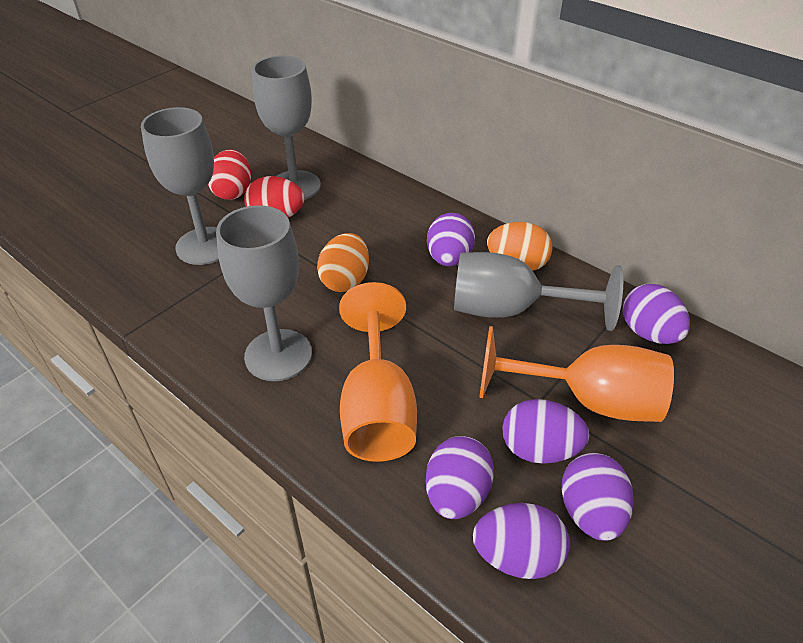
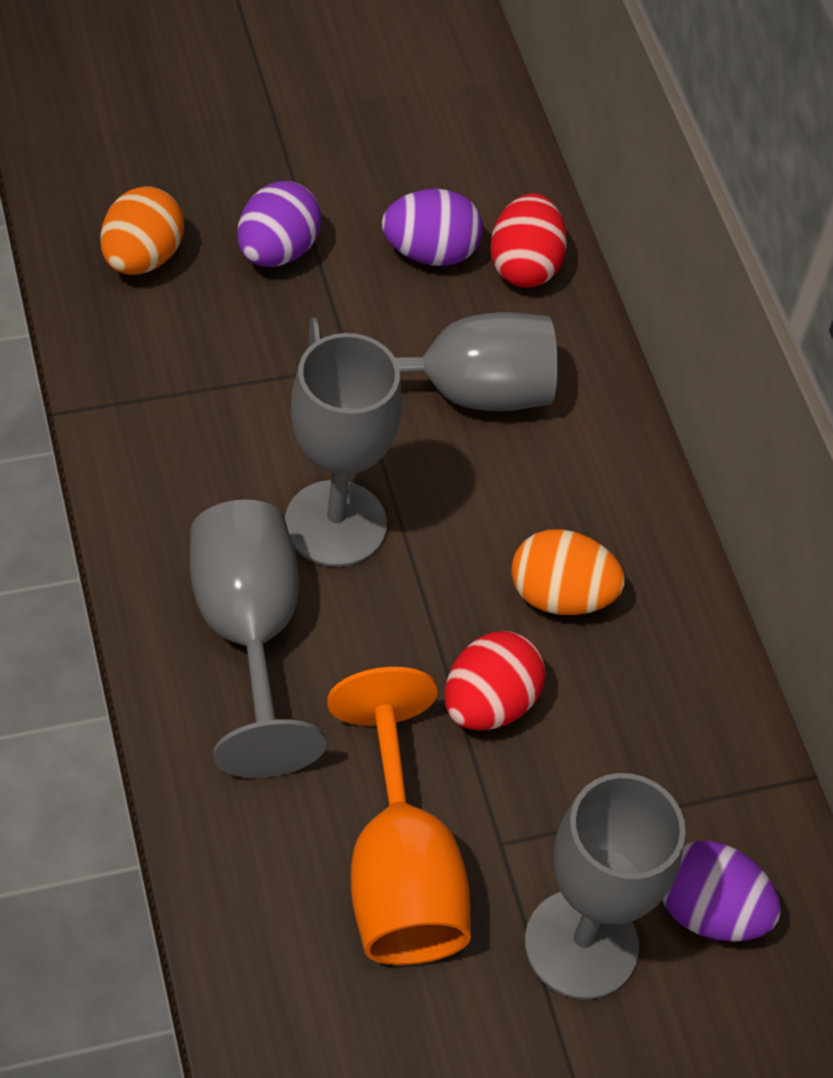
orange goblet: 2 -> 1
purple egg: 6 -> 3

